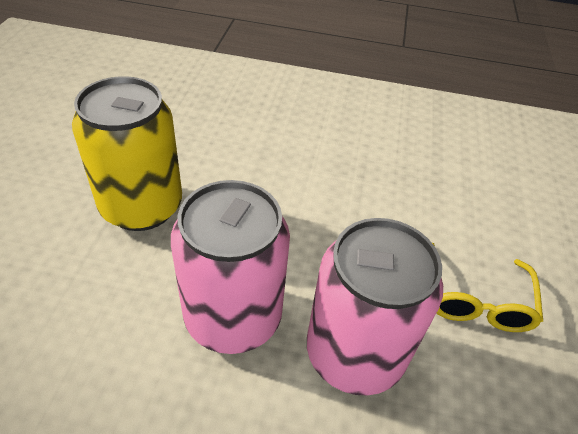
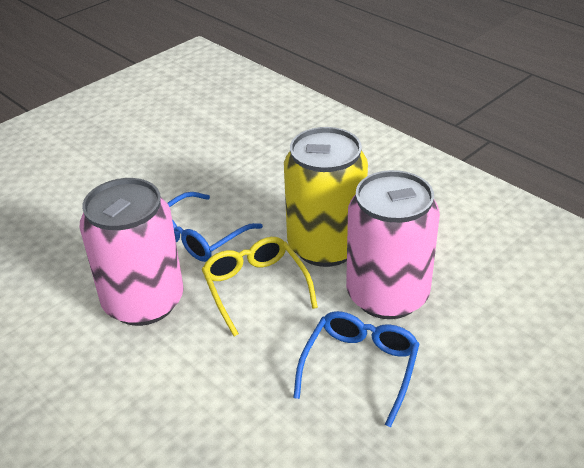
blue glasses: 0 -> 2

